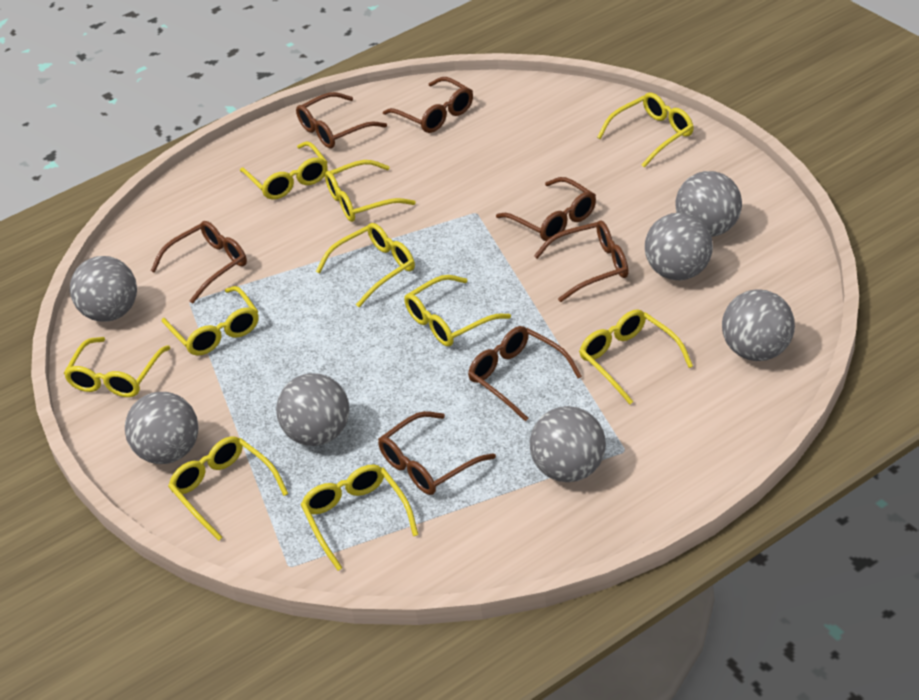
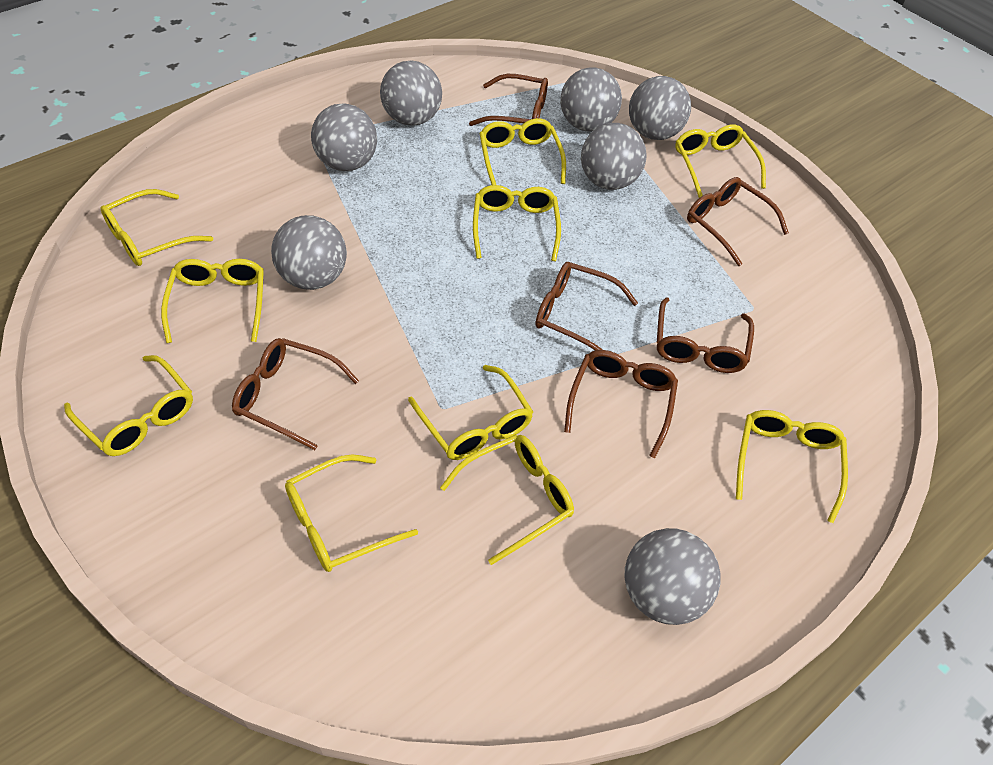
brown glasses: 7 -> 6

